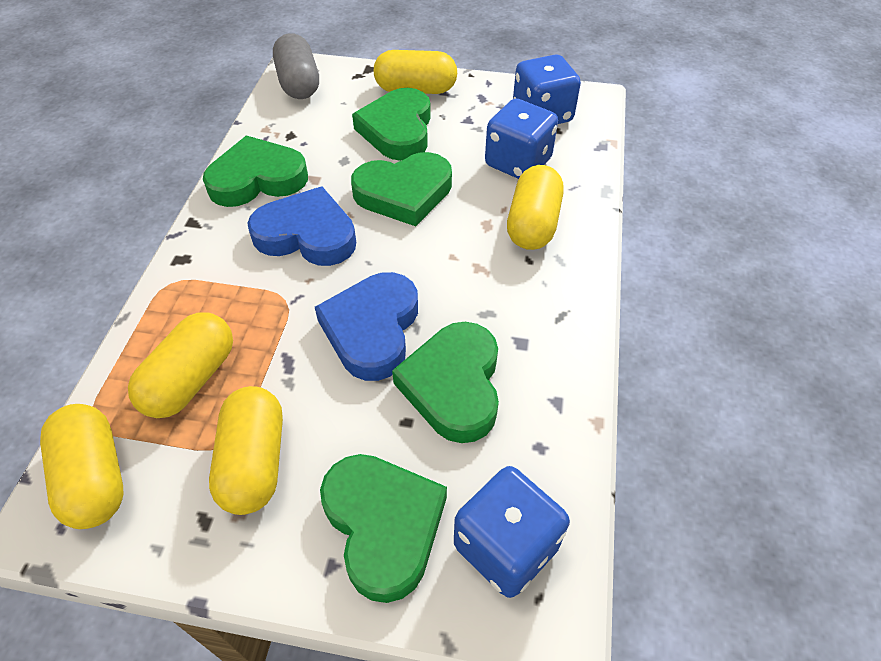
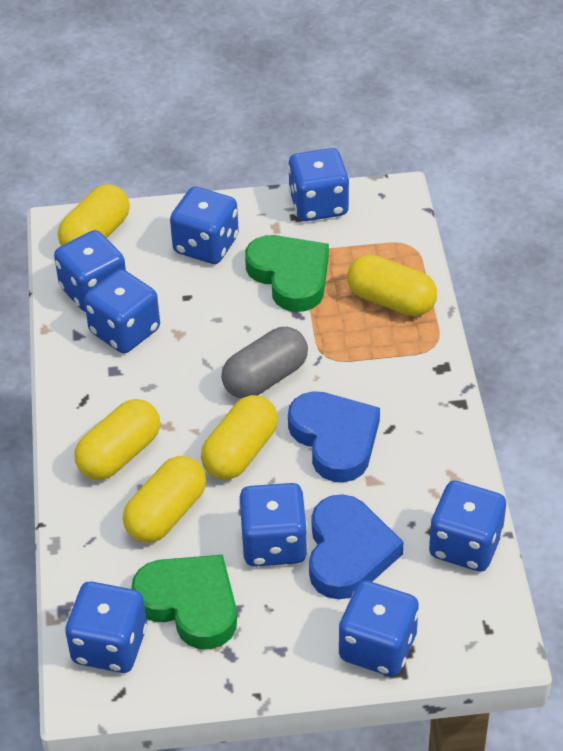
blue dice: 3 -> 8
green heart: 5 -> 2

